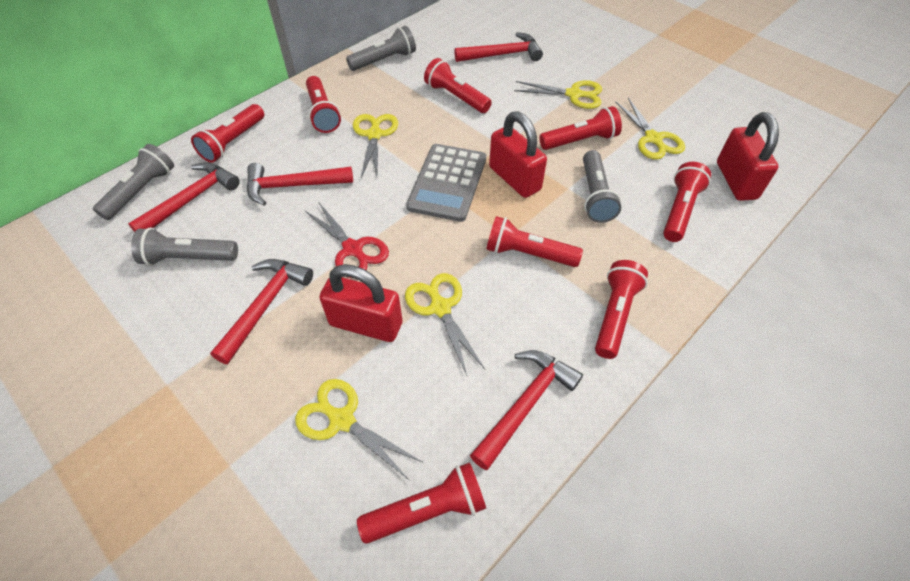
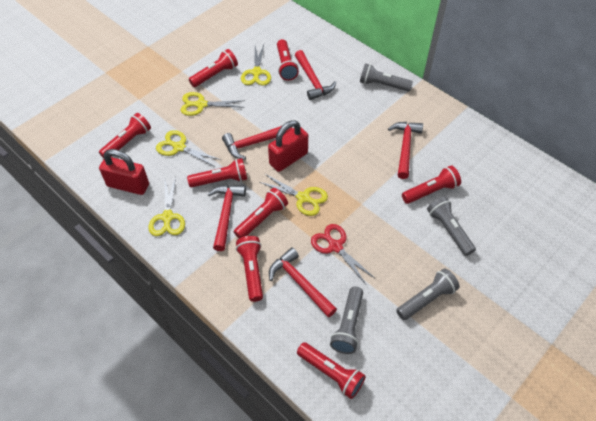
grey calculator: 1 -> 0
red padlock: 3 -> 2

